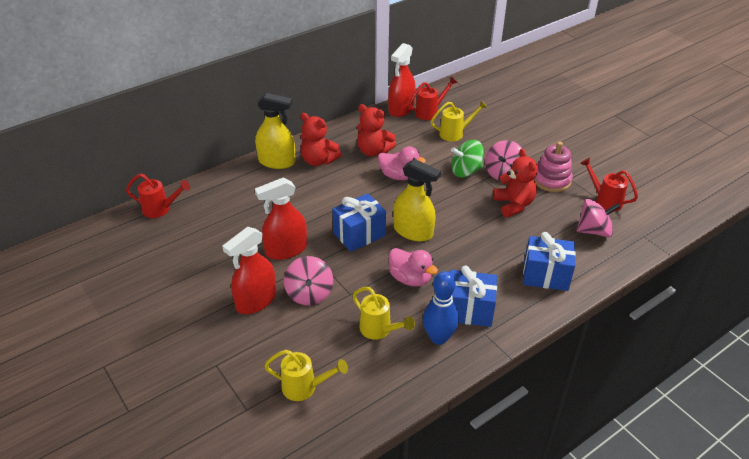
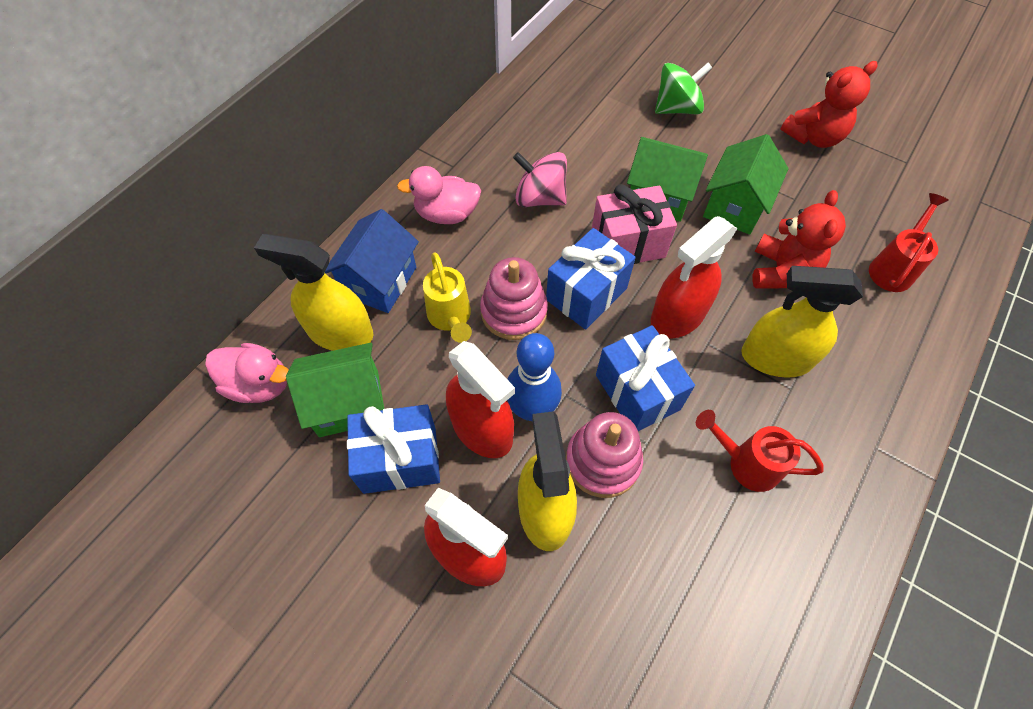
blue house: 0 -> 1
green house: 0 -> 3
pink gift: 0 -> 1
pink spinning top: 3 -> 1
pink stacking toy: 1 -> 2
red teddy bear: 3 -> 2
red watering can: 3 -> 2
yellow spray bottle: 2 -> 3
yellow watering can: 3 -> 1

